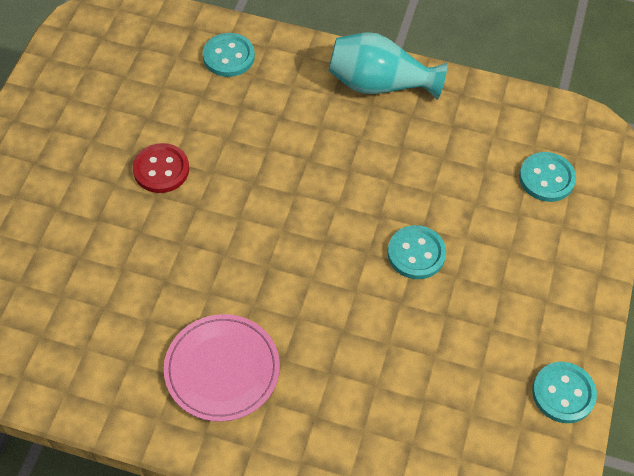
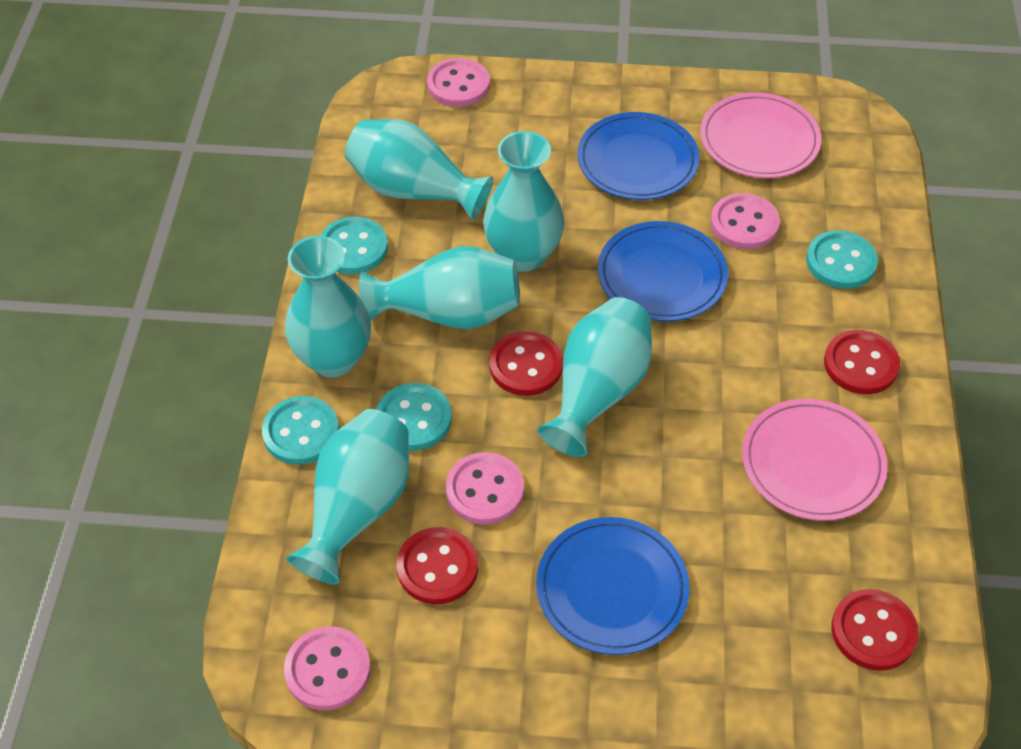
blue plate: 0 -> 3
pink button: 0 -> 4
pink plate: 1 -> 2
red button: 1 -> 4
turquoise vase: 1 -> 6

